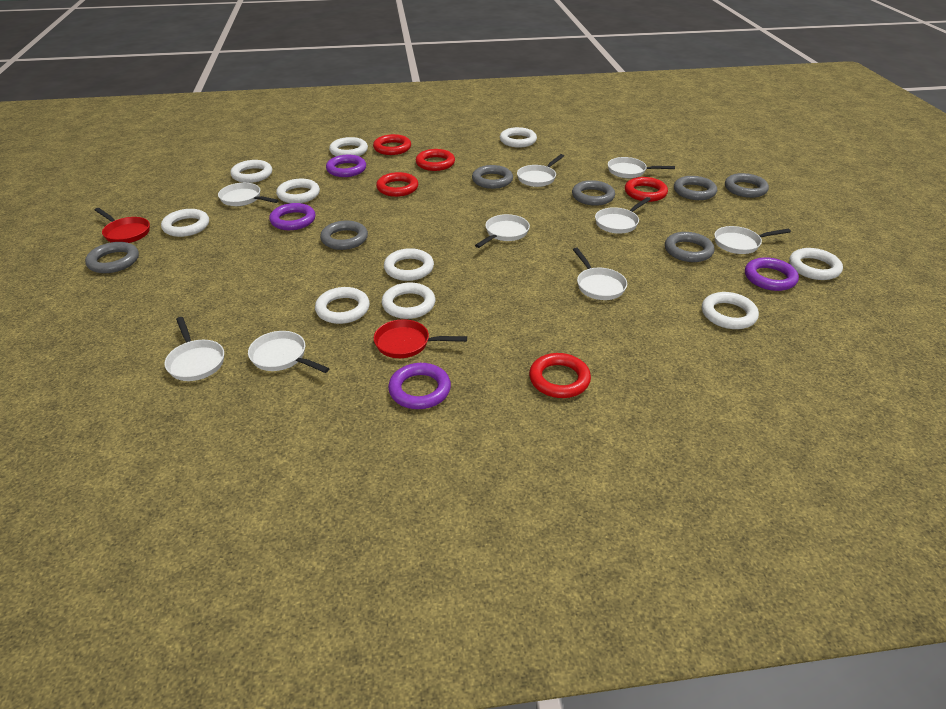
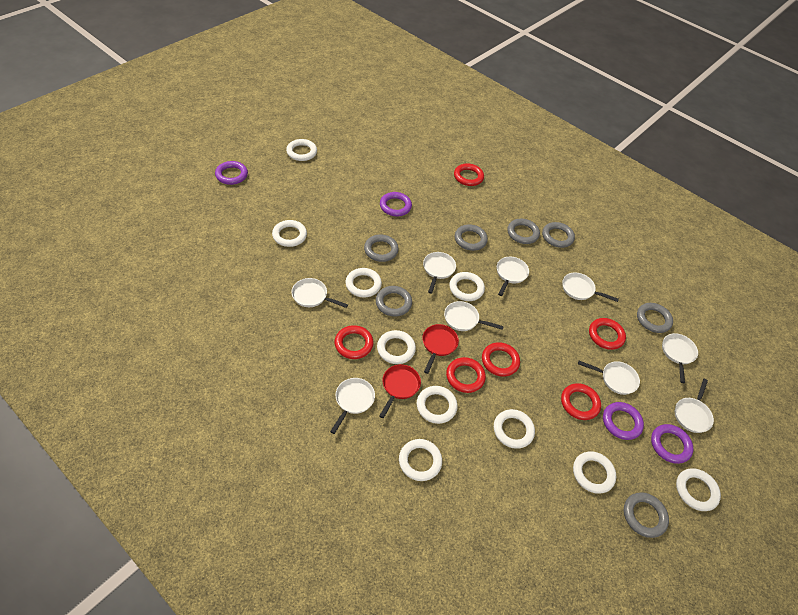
red ring: 5 -> 6

